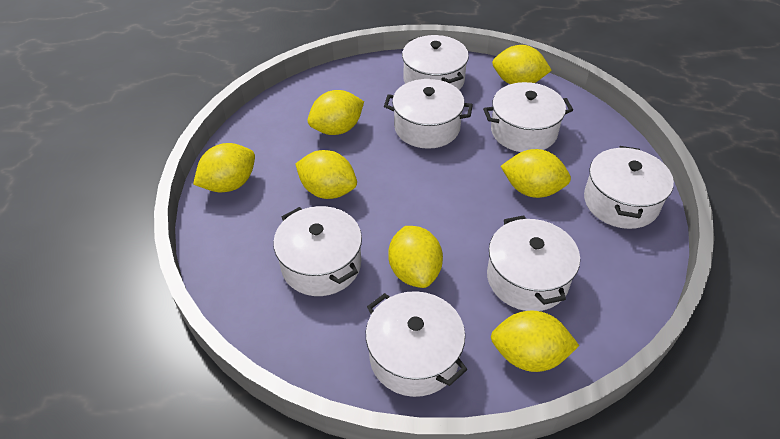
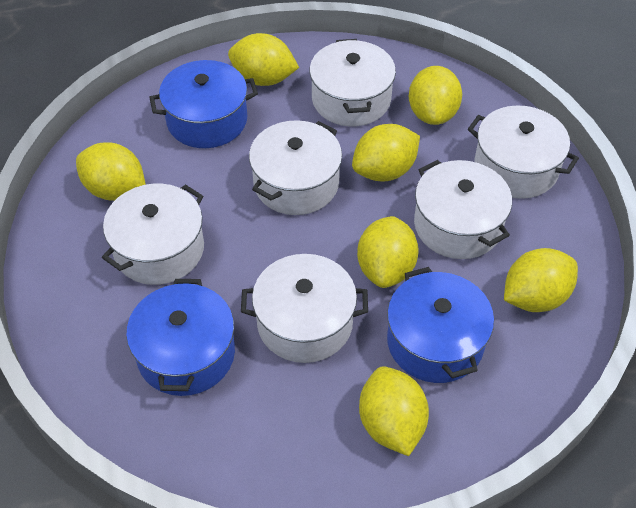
blue pot: 0 -> 3
white pot: 7 -> 6

